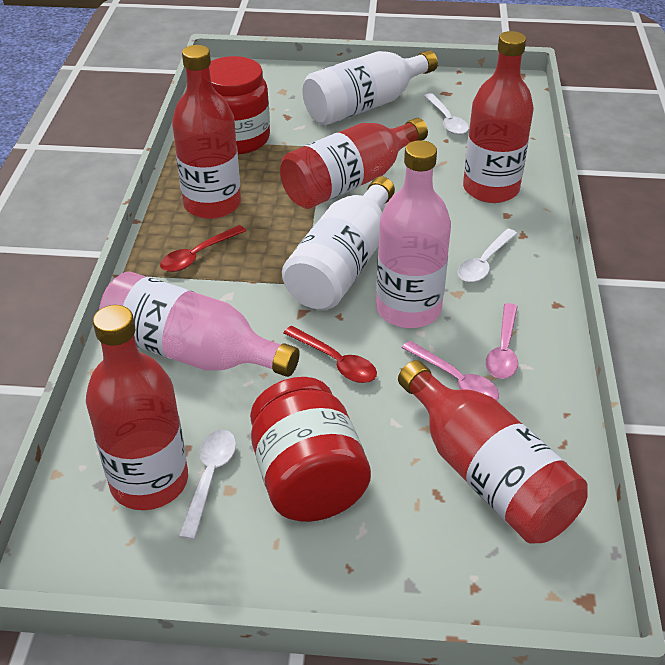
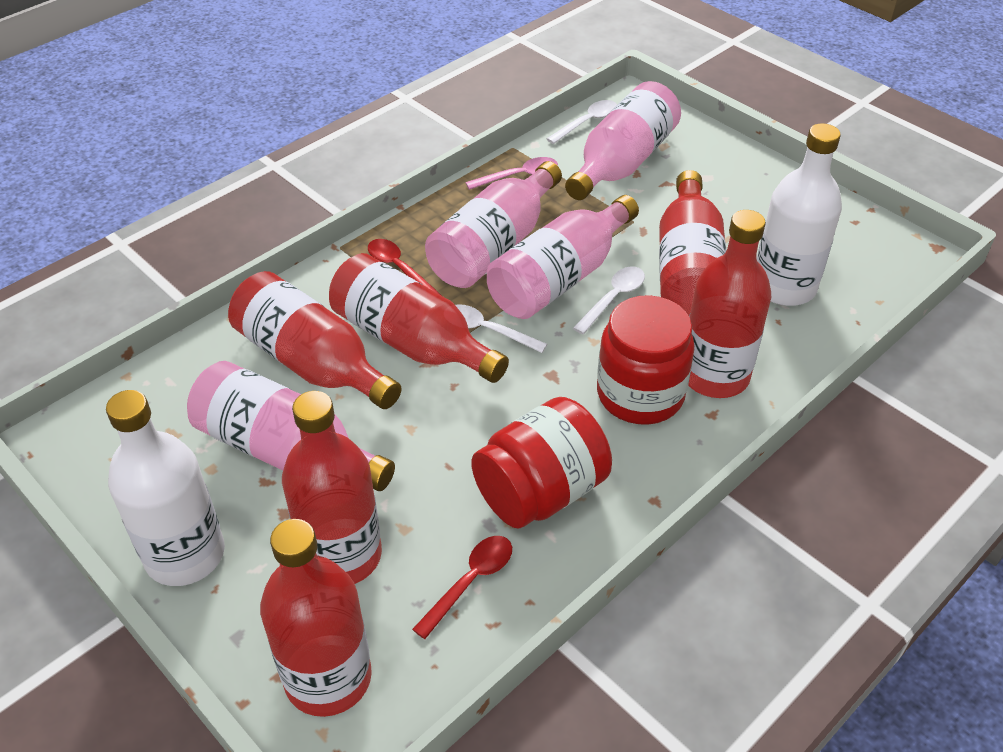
pink bottle: 2 -> 4
pink spoon: 2 -> 1
red bottle: 5 -> 6

